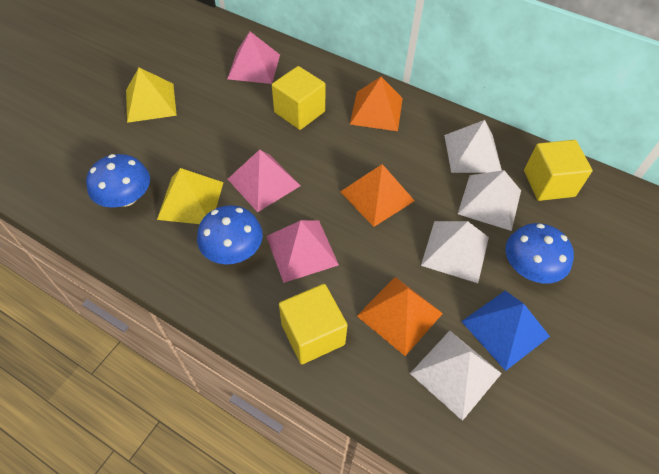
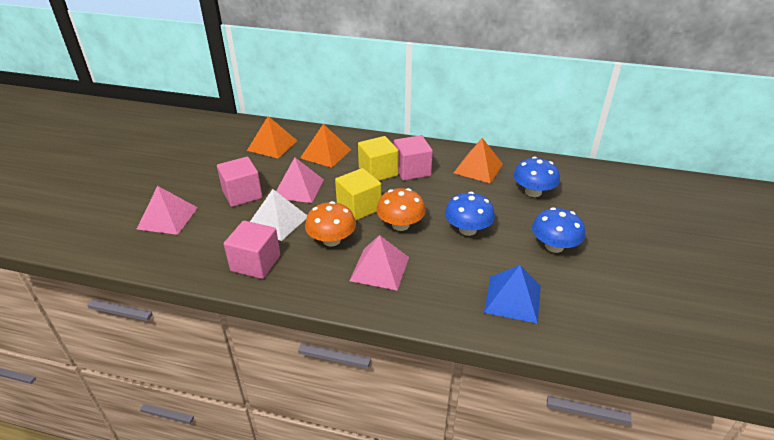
orange mushroom: 0 -> 2
pink cube: 0 -> 3
white pyramid: 4 -> 1
yellow cube: 3 -> 2
yellow pyramid: 2 -> 0

